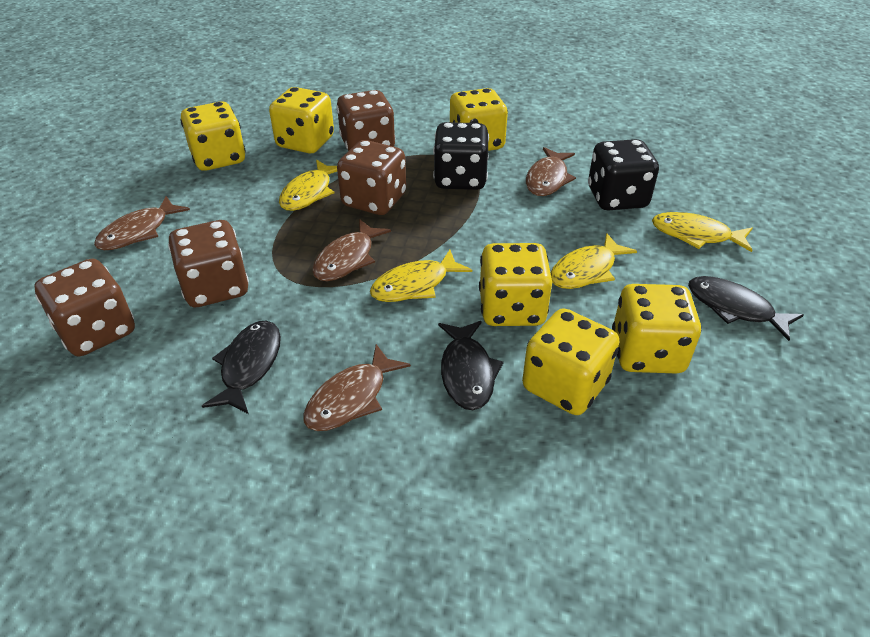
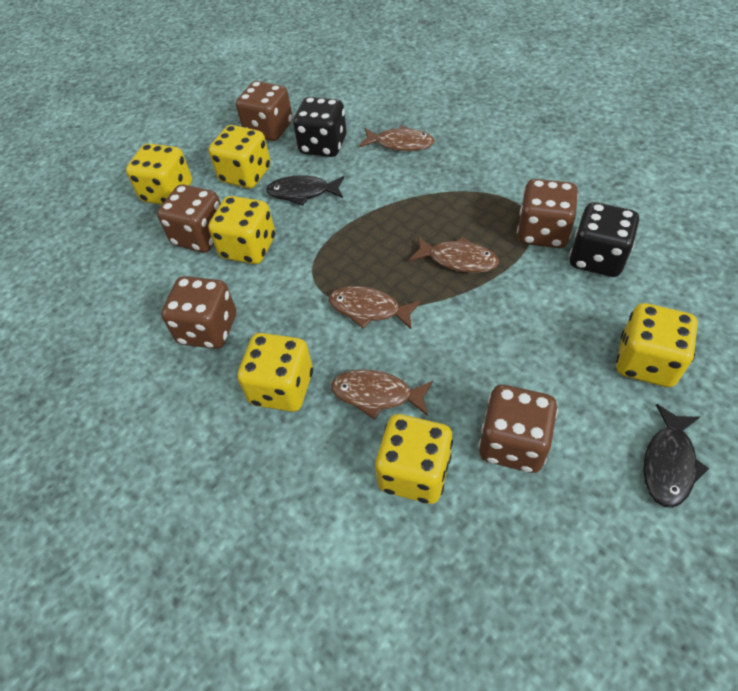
black fish: 3 -> 2
brown dice: 4 -> 5
yellow fish: 4 -> 0

